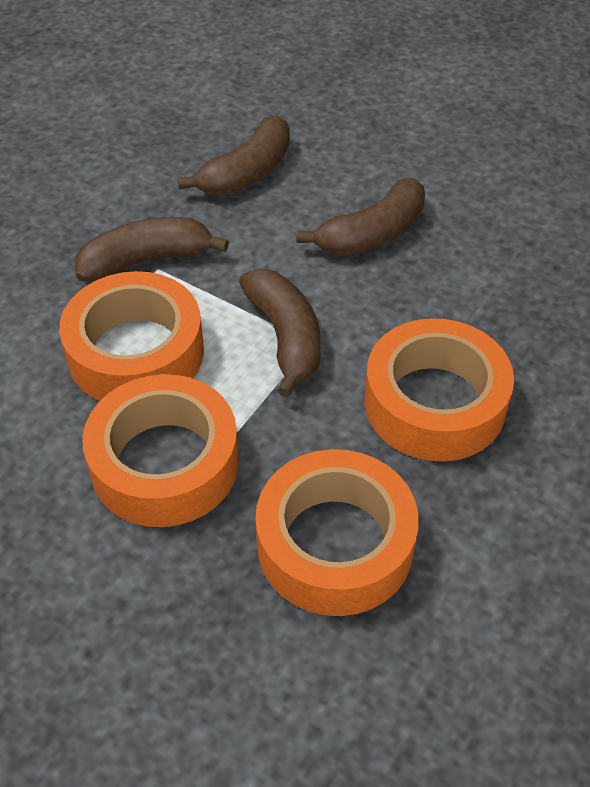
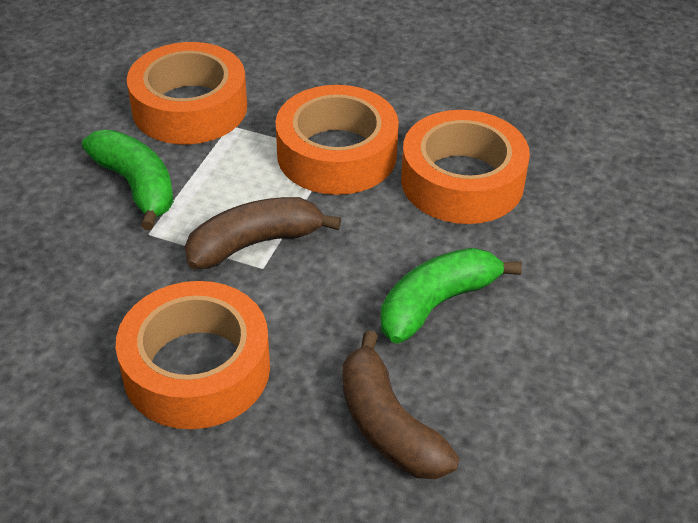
brown banana: 4 -> 2
green banana: 0 -> 2

